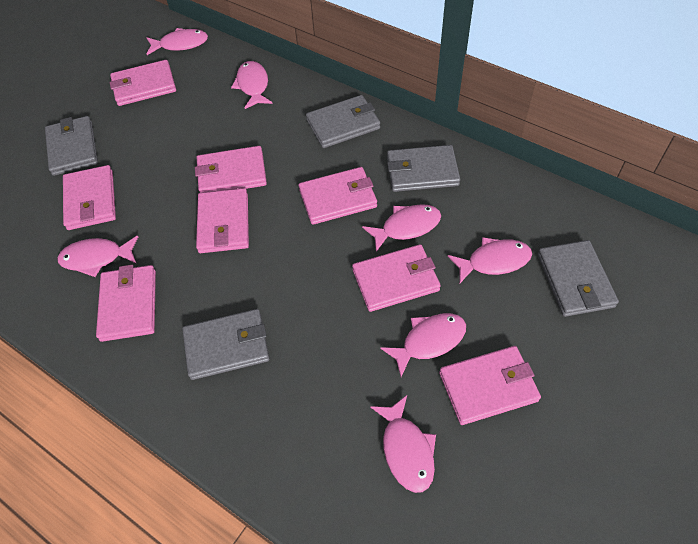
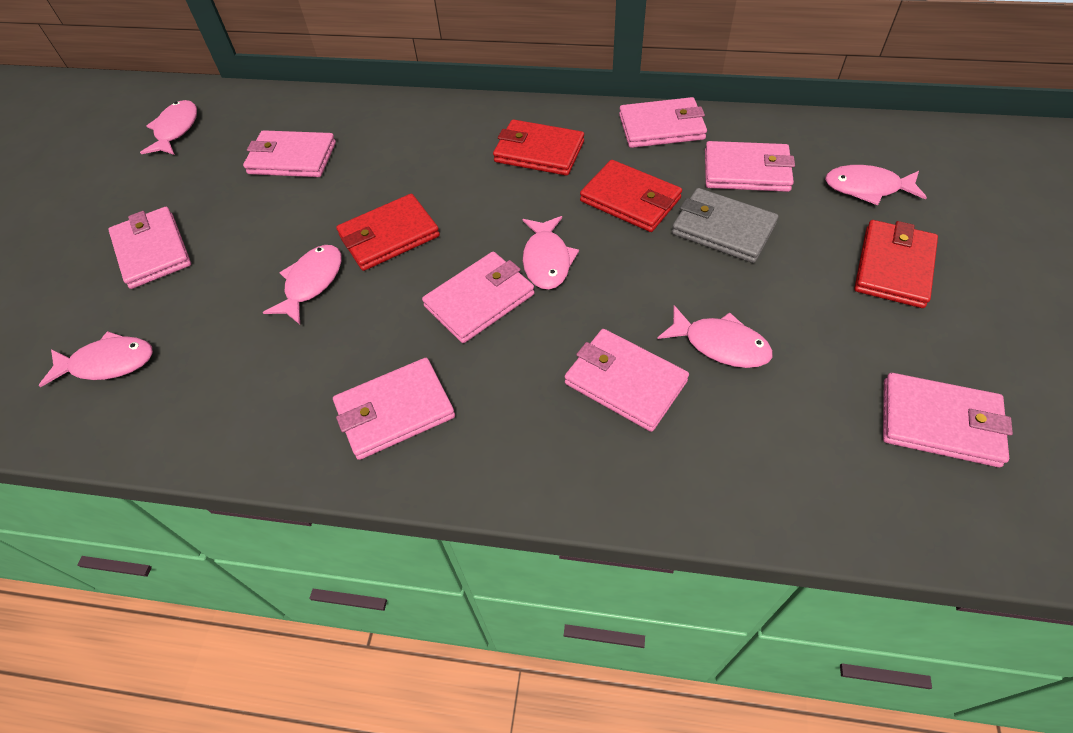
grey wallet: 5 -> 1
pink fish: 7 -> 6
red wallet: 0 -> 4

